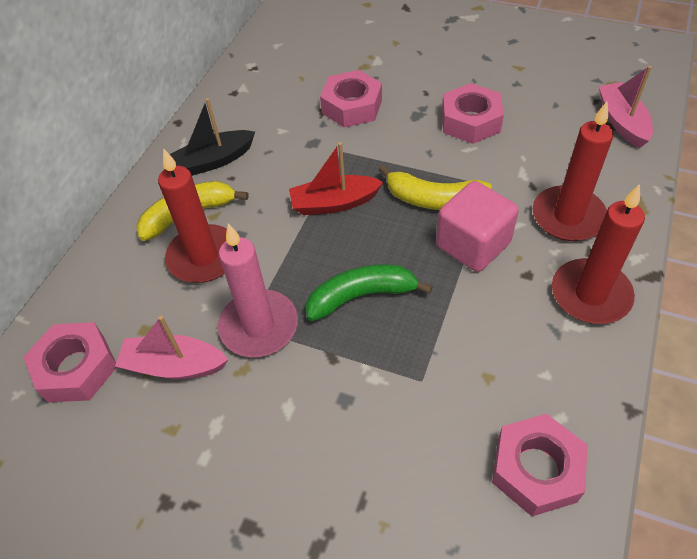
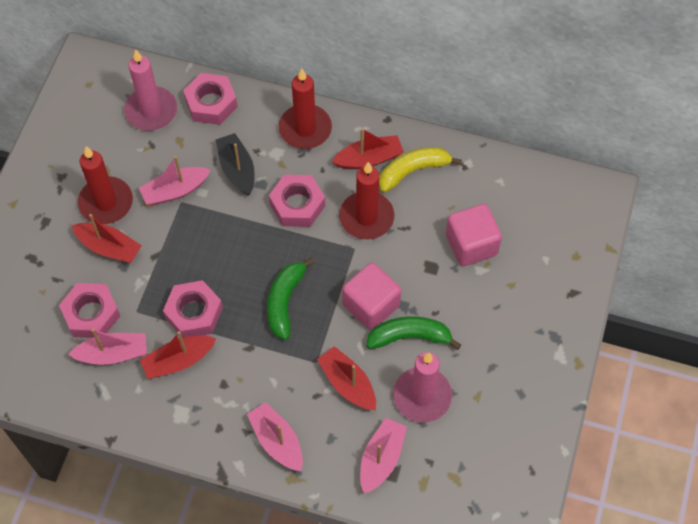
green banana: 1 -> 2
pink boat: 2 -> 4
pink candle: 1 -> 2
pink cube: 1 -> 2
red boat: 1 -> 4
yellow banana: 2 -> 1

